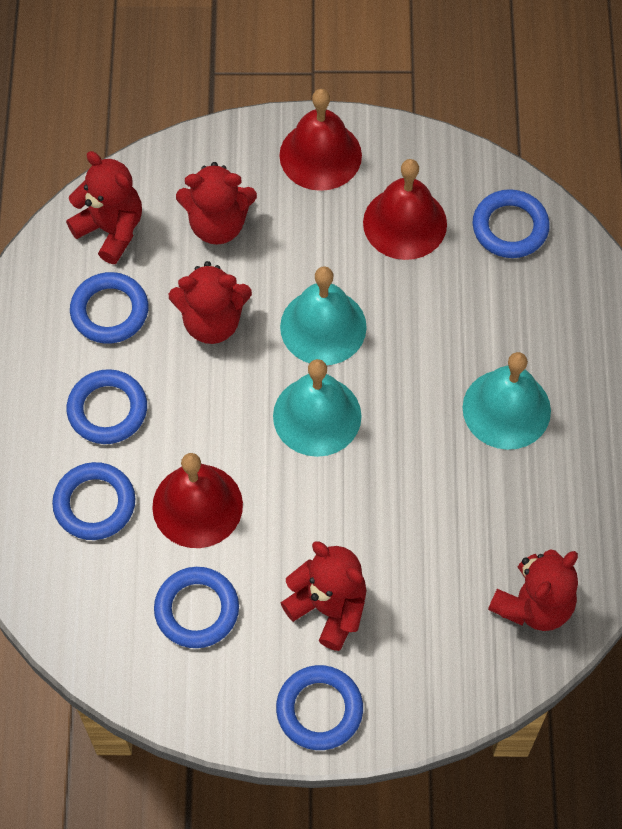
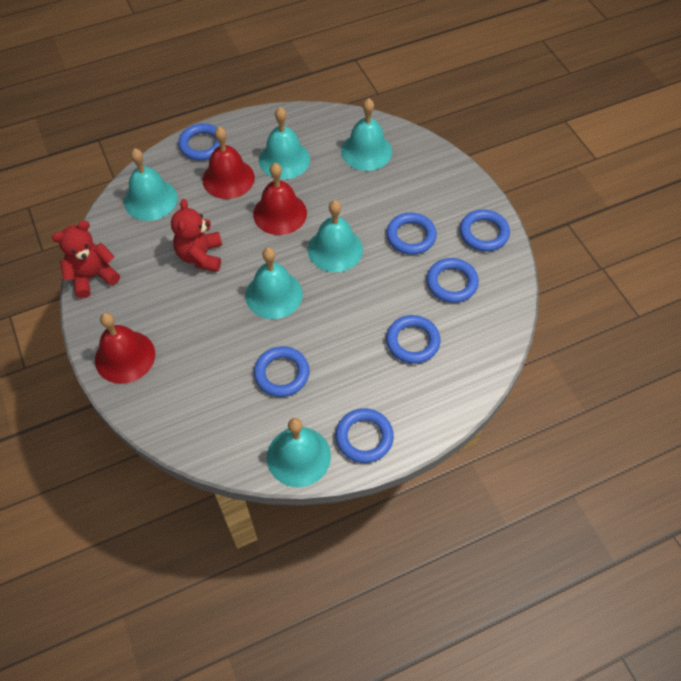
blue ring: 6 -> 7
red teddy bear: 5 -> 2
turquoise bell: 3 -> 6

